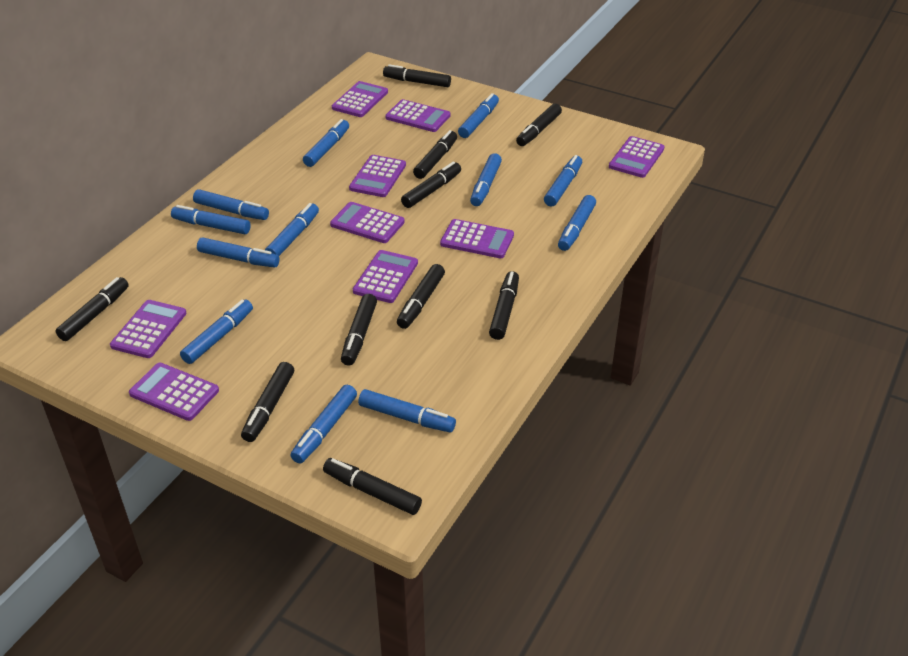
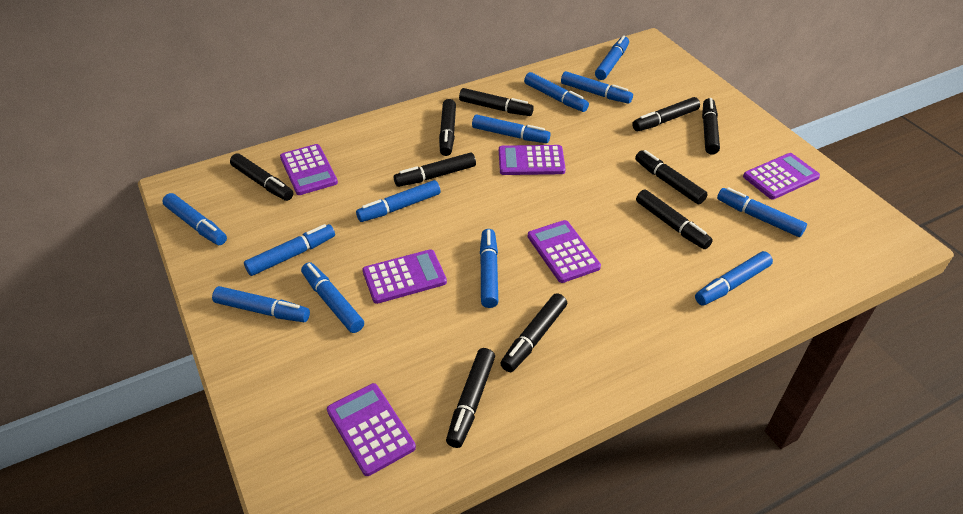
purple calculator: 9 -> 6

